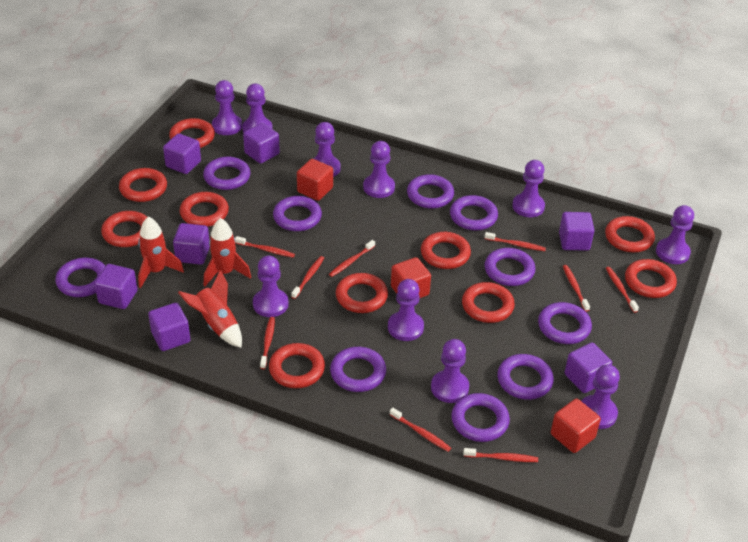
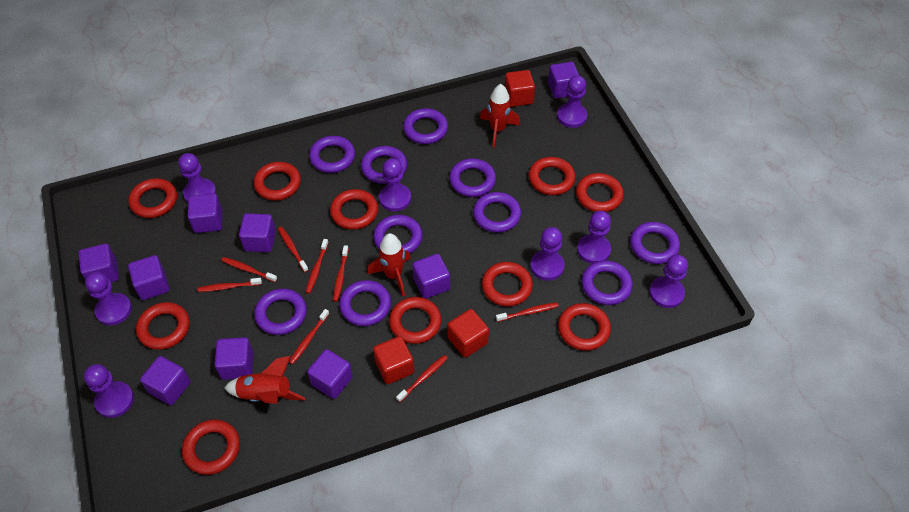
purple cube: 7 -> 9
purple pawn: 10 -> 8
red toothbrush: 9 -> 8

